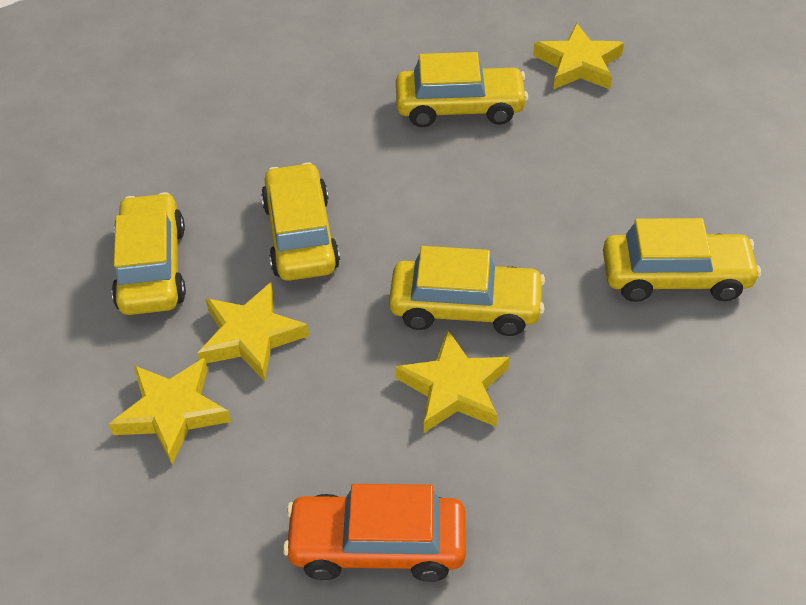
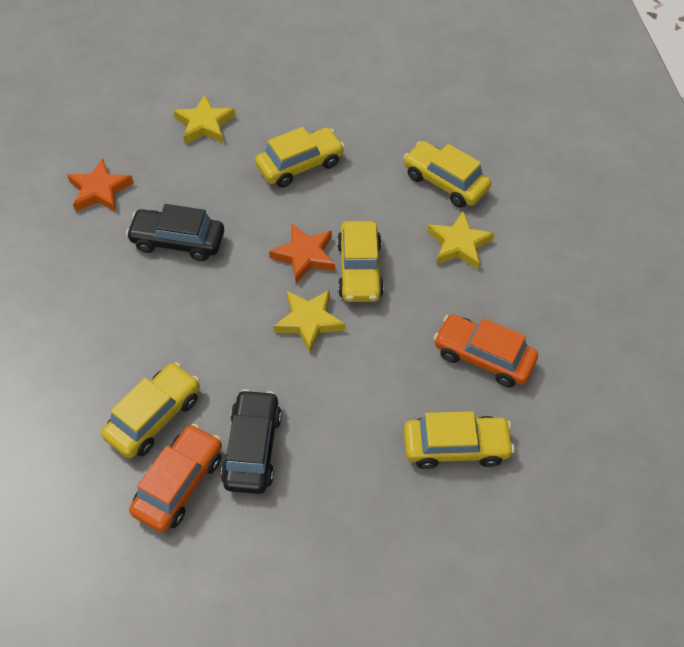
black car: 0 -> 2
orange car: 1 -> 2
orange star: 0 -> 2
yellow star: 4 -> 3

